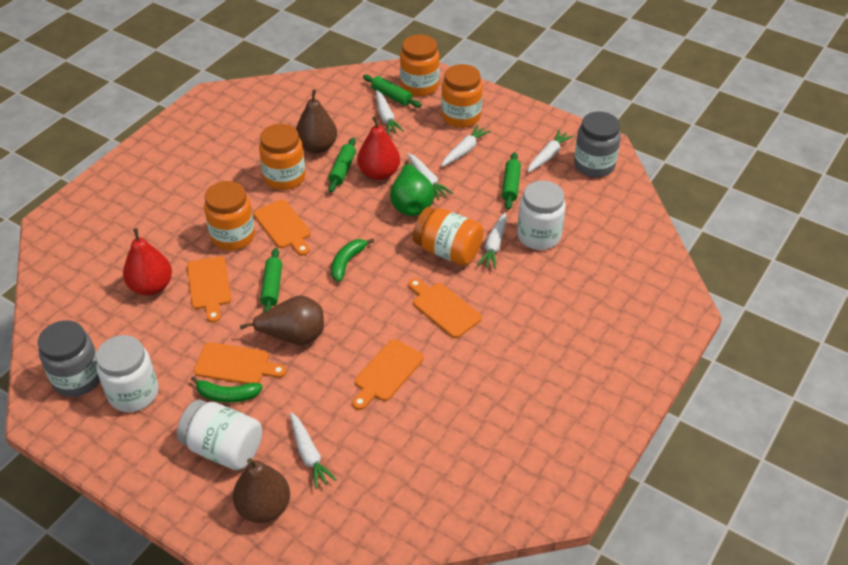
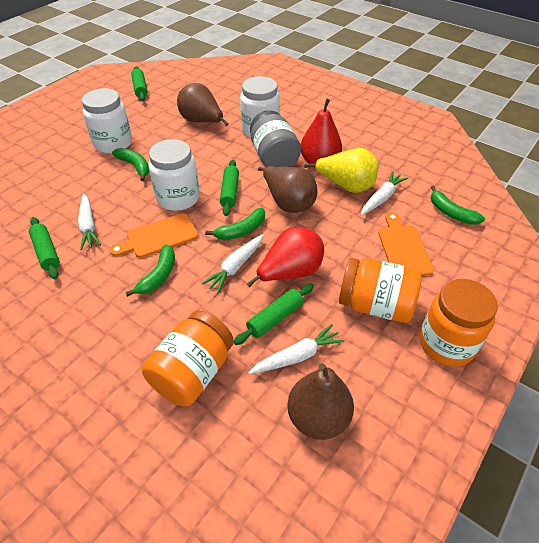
green banana: 2 -> 4
green pear: 1 -> 0
grey jar: 2 -> 1
orange cutting board: 5 -> 2
orange jar: 5 -> 3
white carrot: 6 -> 4
yellow pear: 0 -> 1

